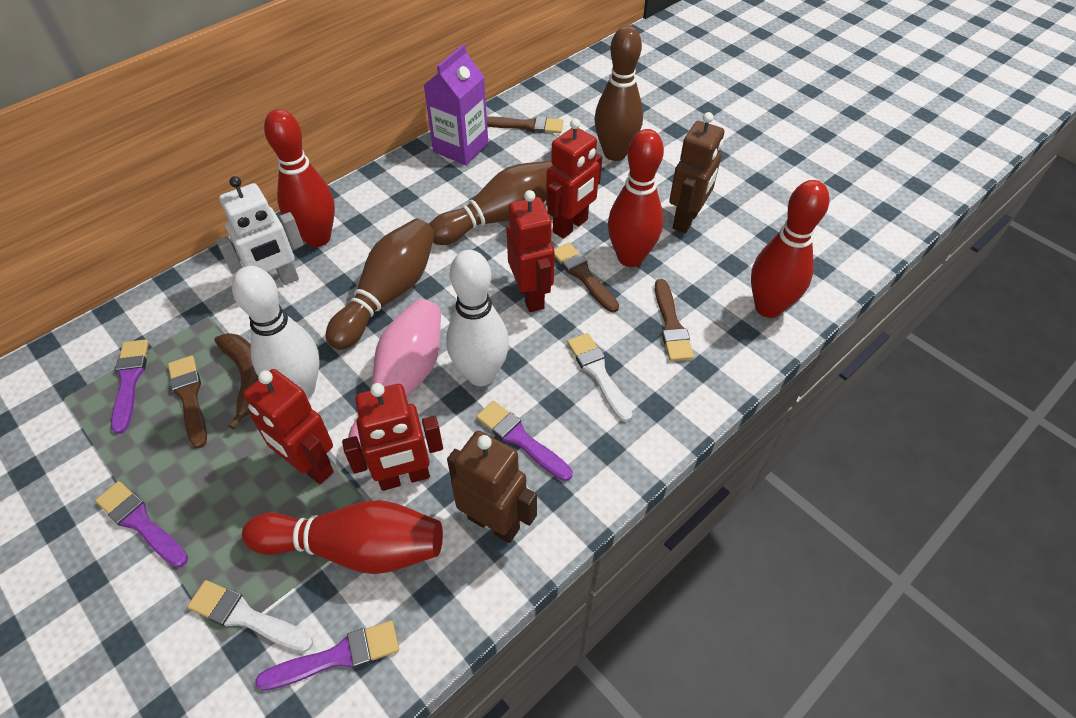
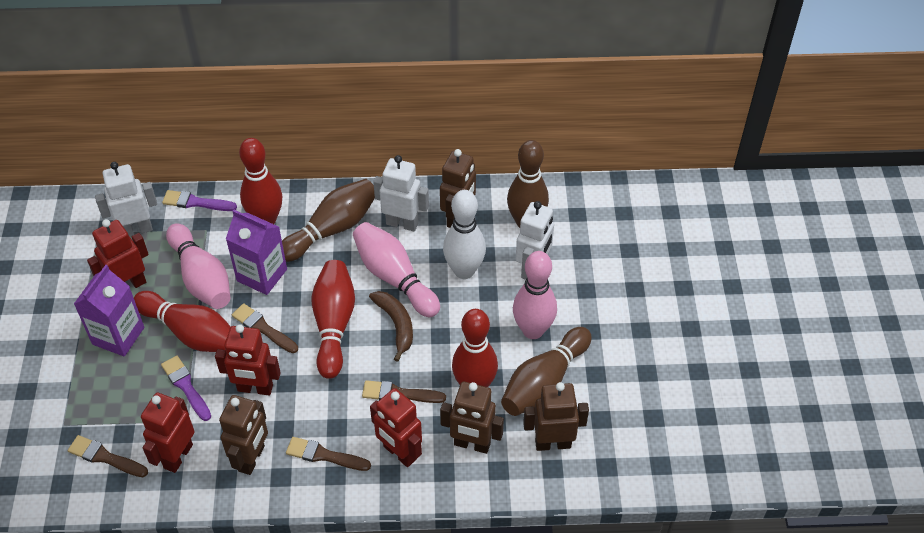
brown robot: 2 -> 4
pink bowling pin: 1 -> 3
purple brush: 4 -> 2
purple carton: 1 -> 2
white bowling pin: 2 -> 1
white brush: 2 -> 0
white robot: 1 -> 3

